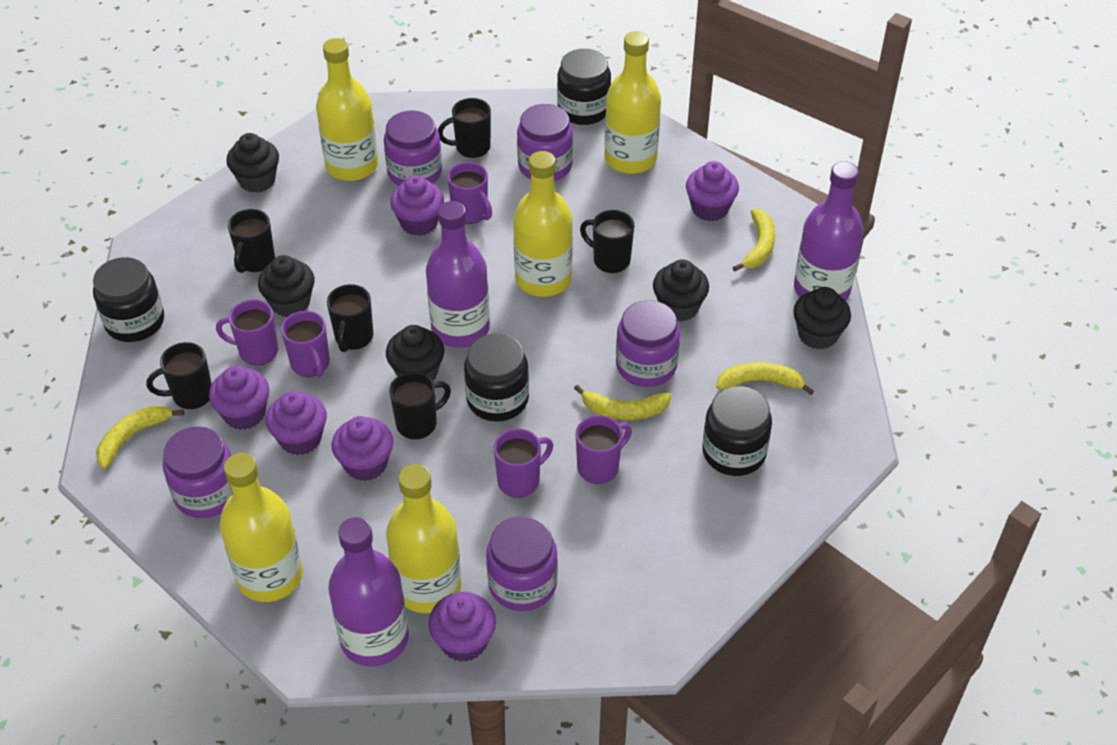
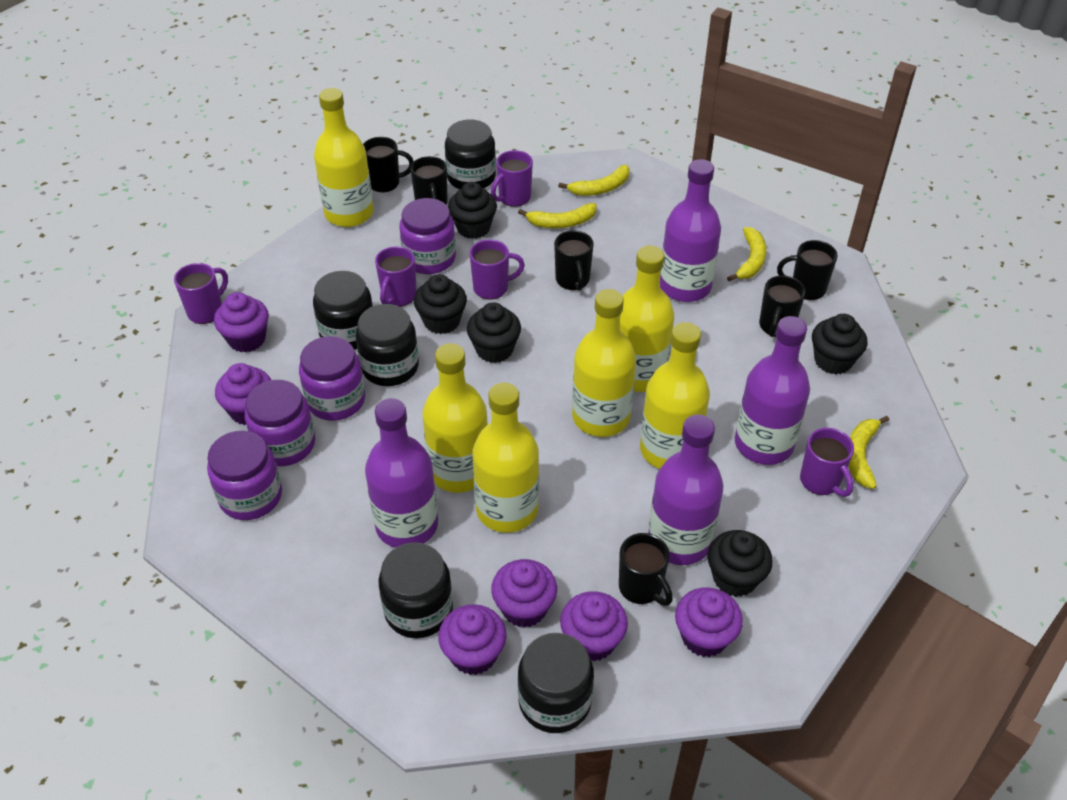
black jar: 4 -> 5
purple bottle: 3 -> 4
purple jar: 5 -> 4
yellow bottle: 5 -> 6

